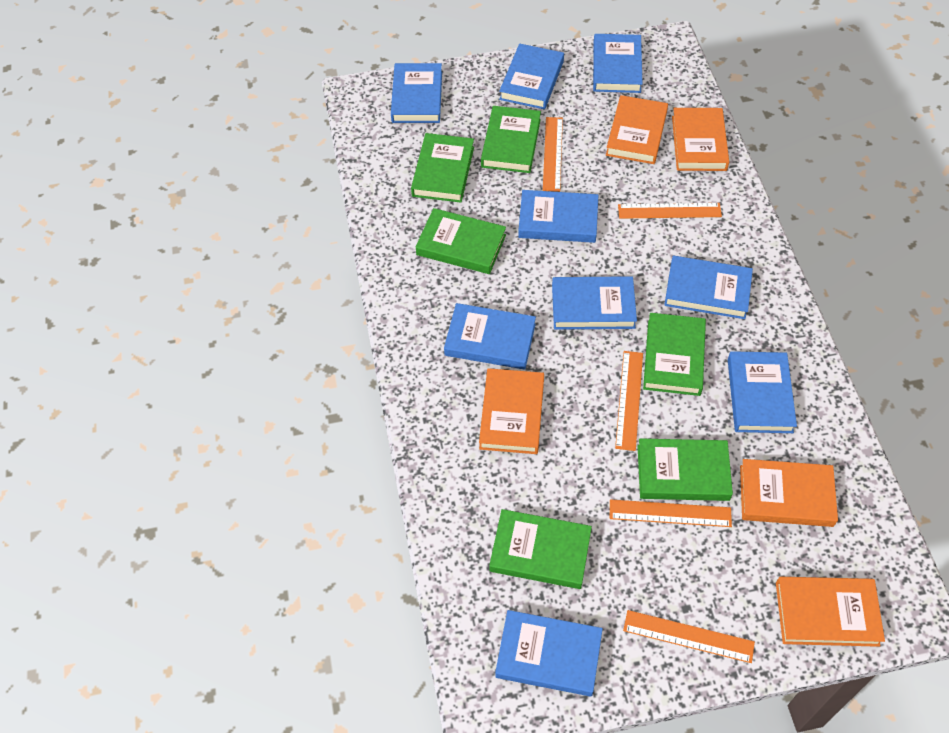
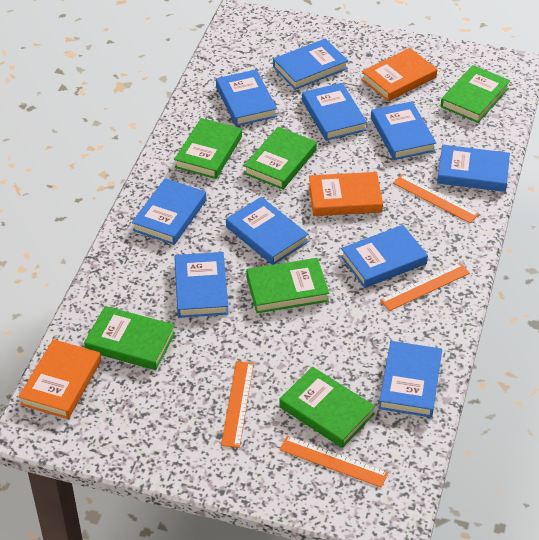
blue book: 9 -> 10
orange book: 5 -> 3
orange ruler: 5 -> 4

